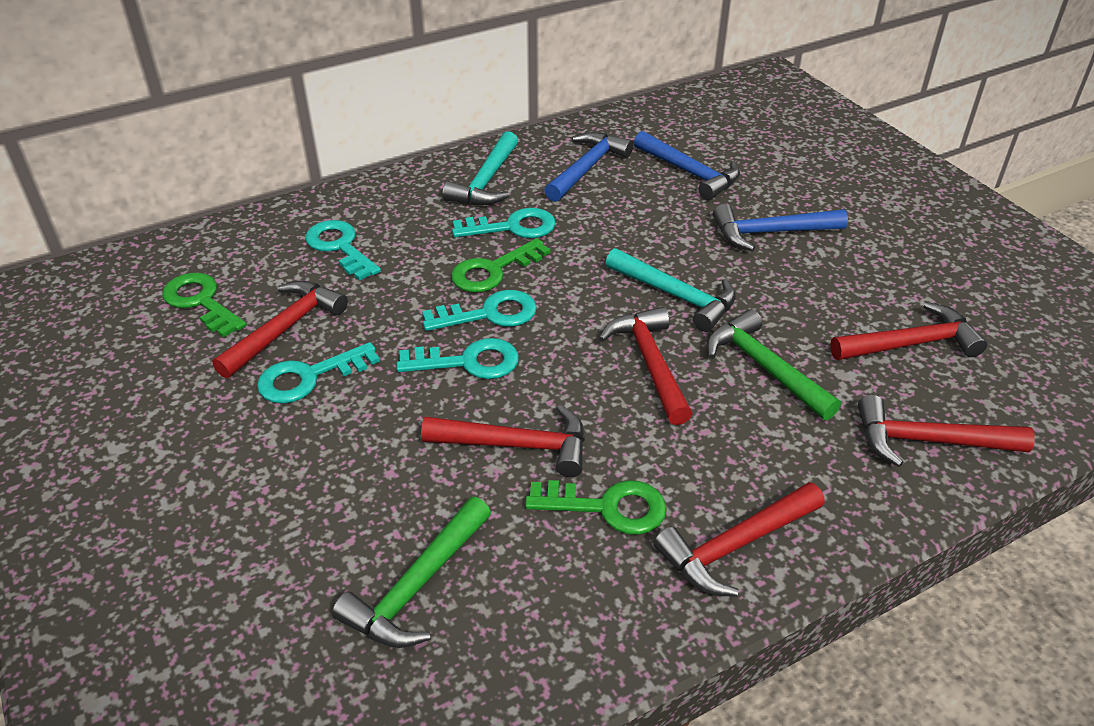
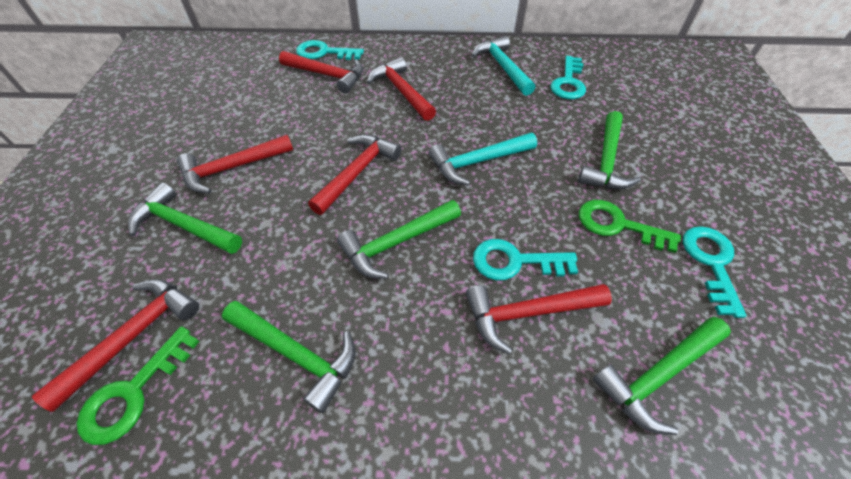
blue hammer: 3 -> 0
green hammer: 2 -> 5
green key: 3 -> 2
turquoise key: 5 -> 4

